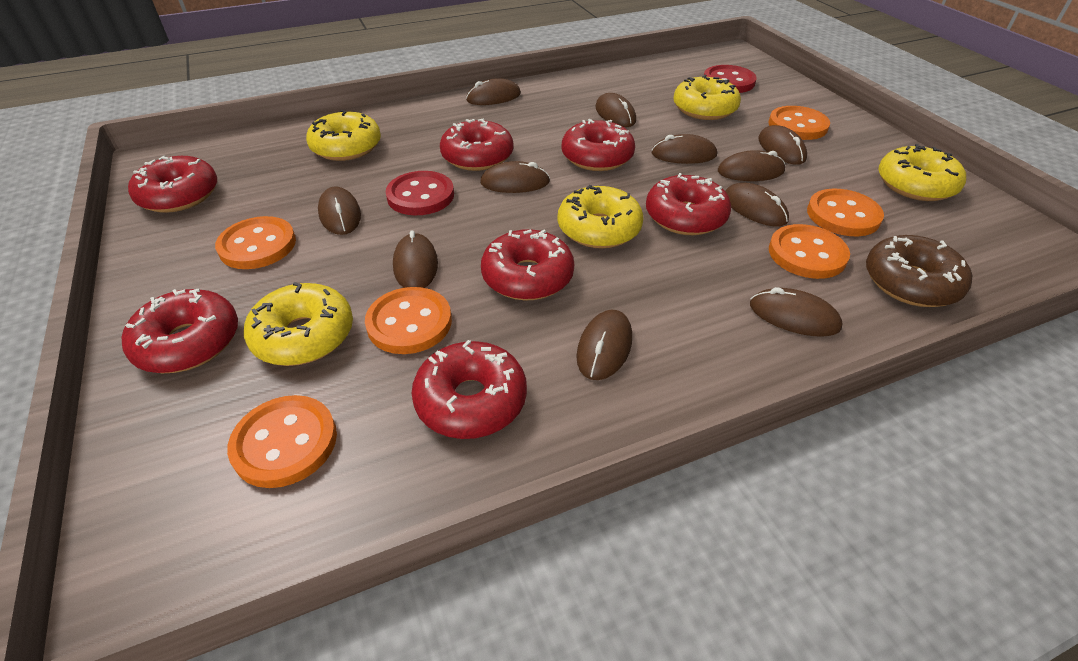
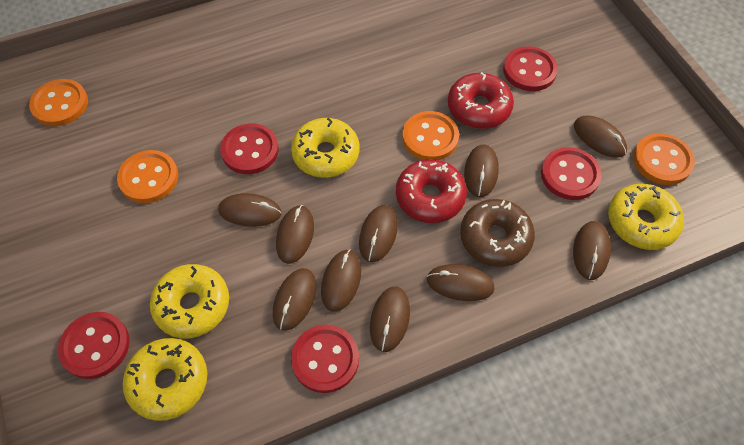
brown mouse: 11 -> 10
orange button: 6 -> 4
red button: 2 -> 5
red donut: 7 -> 2
yellow donut: 5 -> 4

